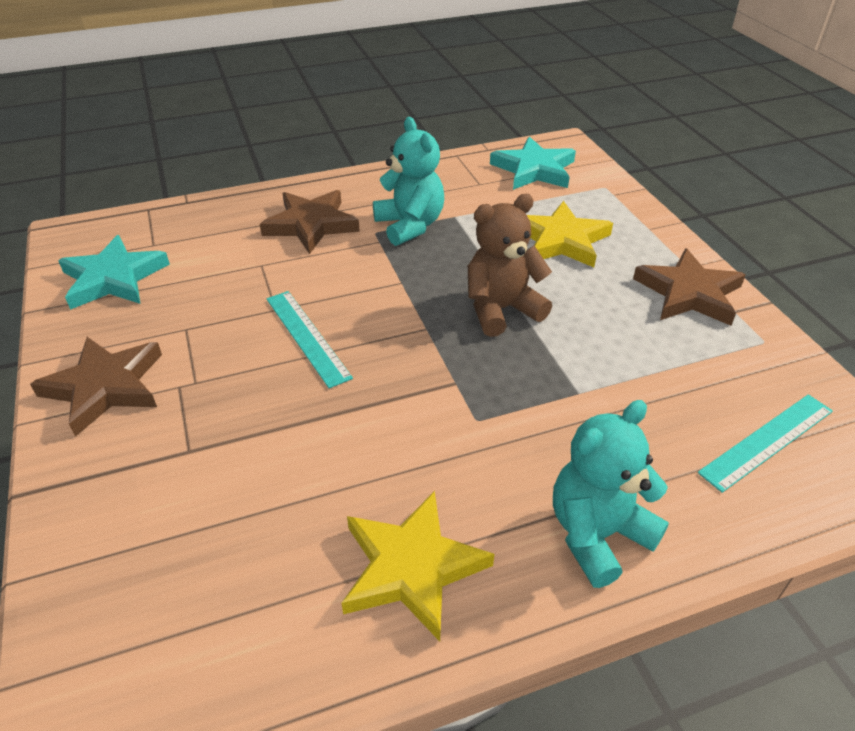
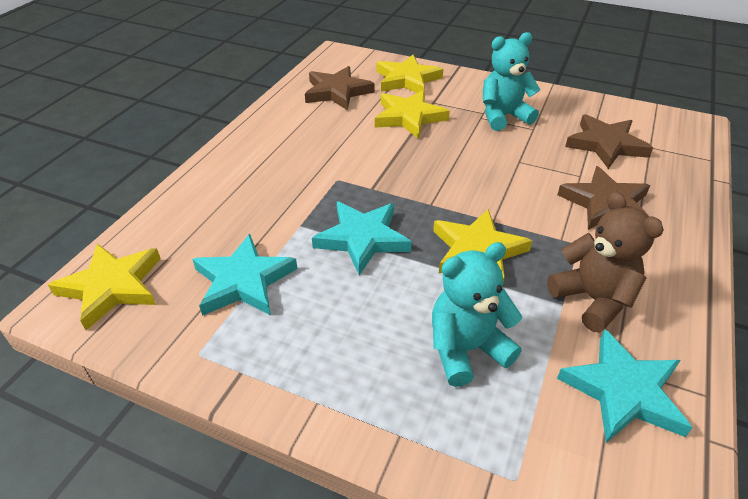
turquoise ruler: 2 -> 0
turquoise star: 2 -> 3
yellow star: 2 -> 4

